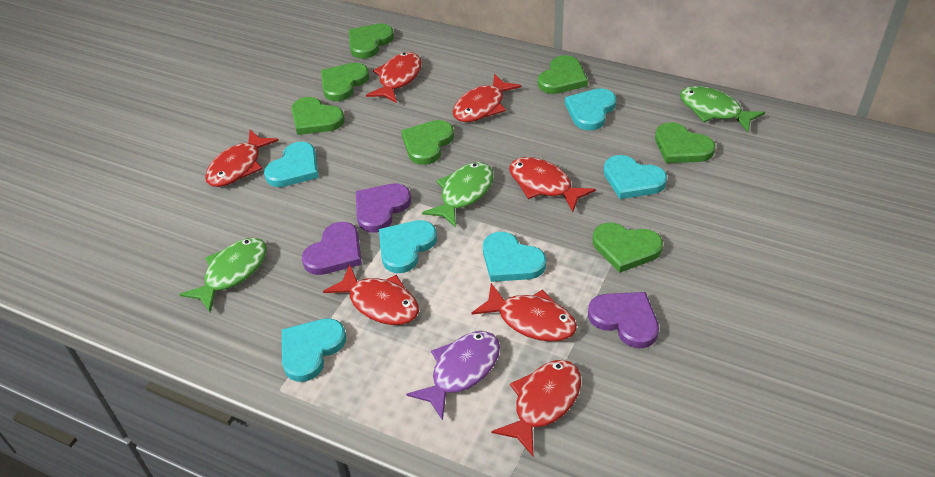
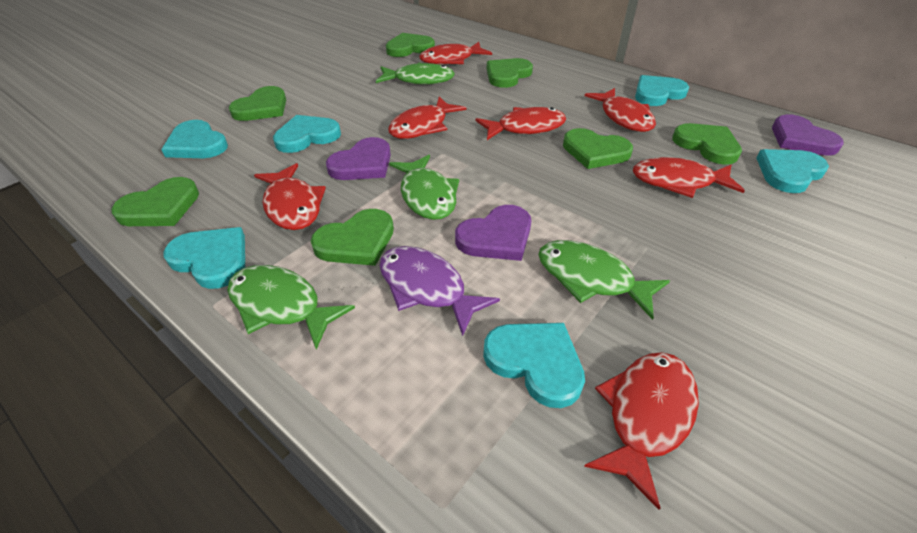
green fish: 3 -> 4

